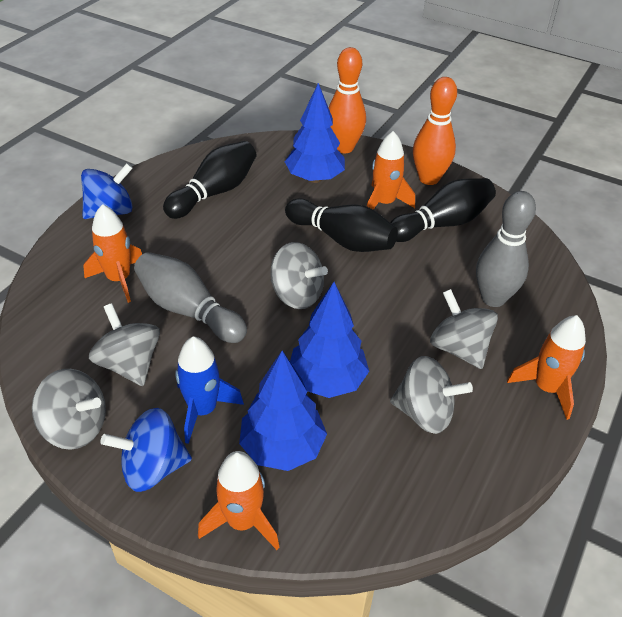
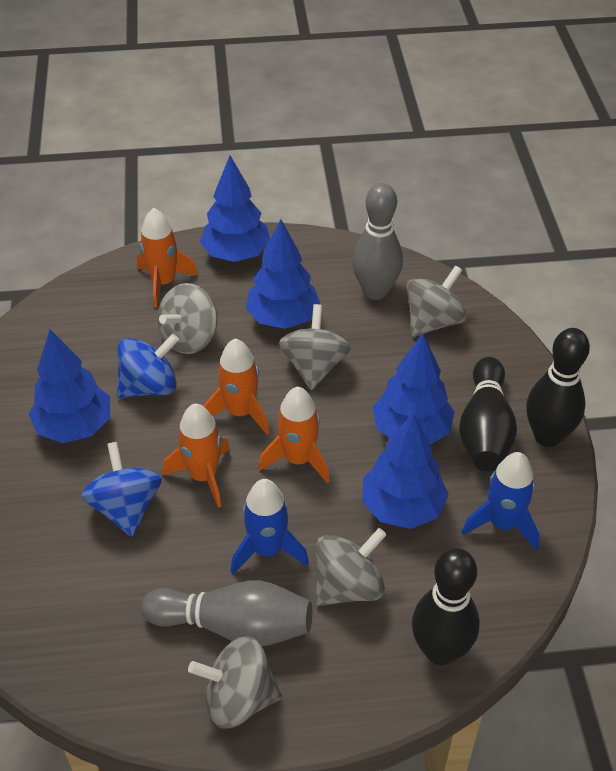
blue rocket: 1 -> 2
blue tree: 3 -> 5
orange bowling pin: 2 -> 0

